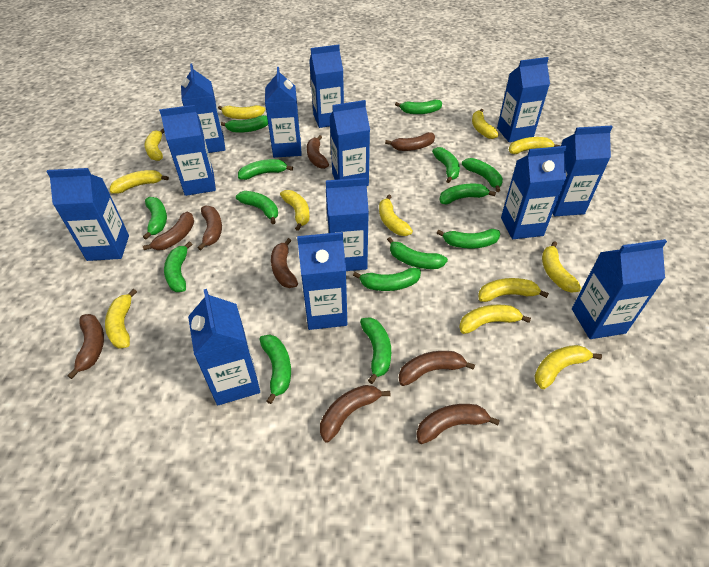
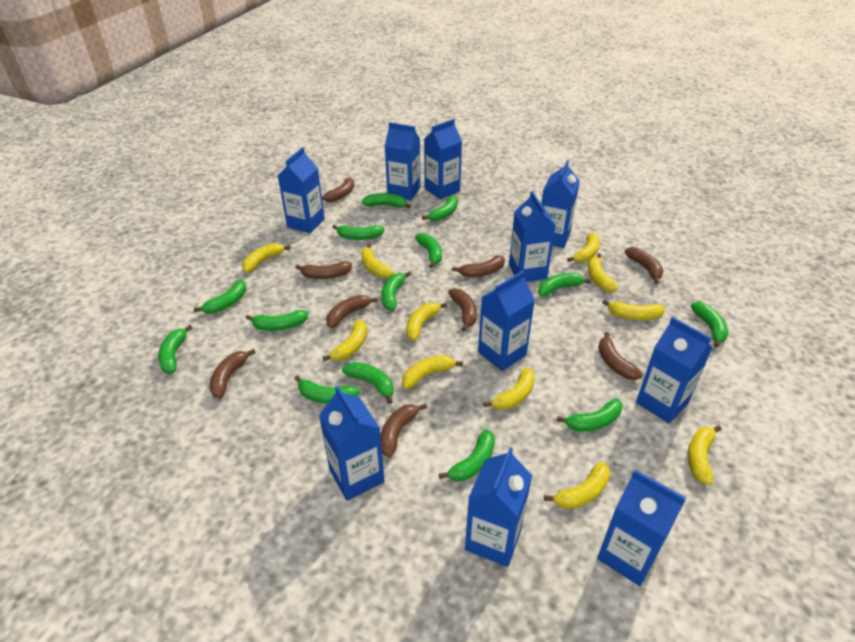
blue carton: 13 -> 10
yellow banana: 12 -> 11

